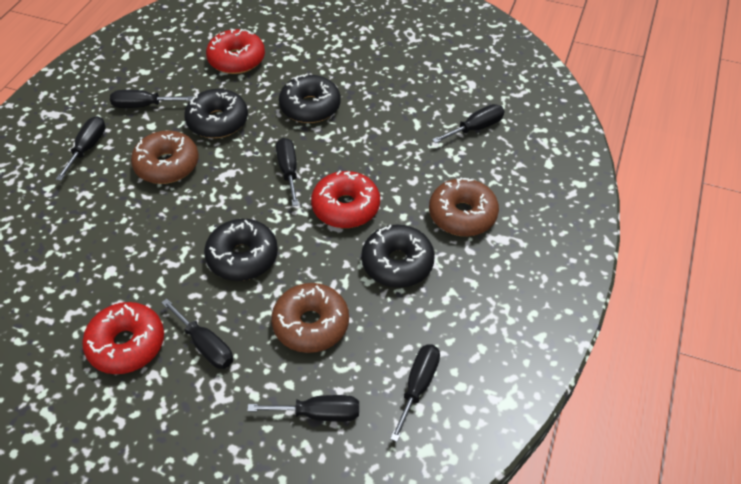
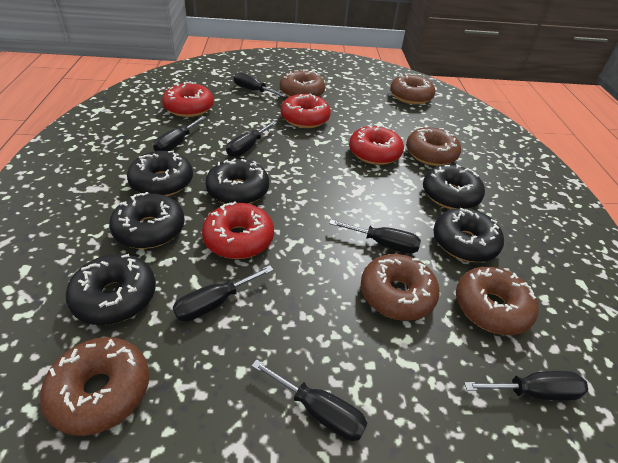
black donut: 4 -> 6
brown donut: 3 -> 6
red donut: 3 -> 4

